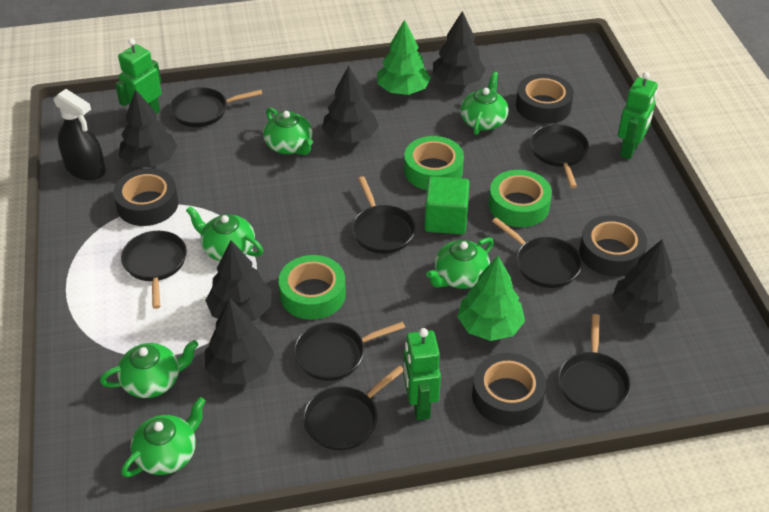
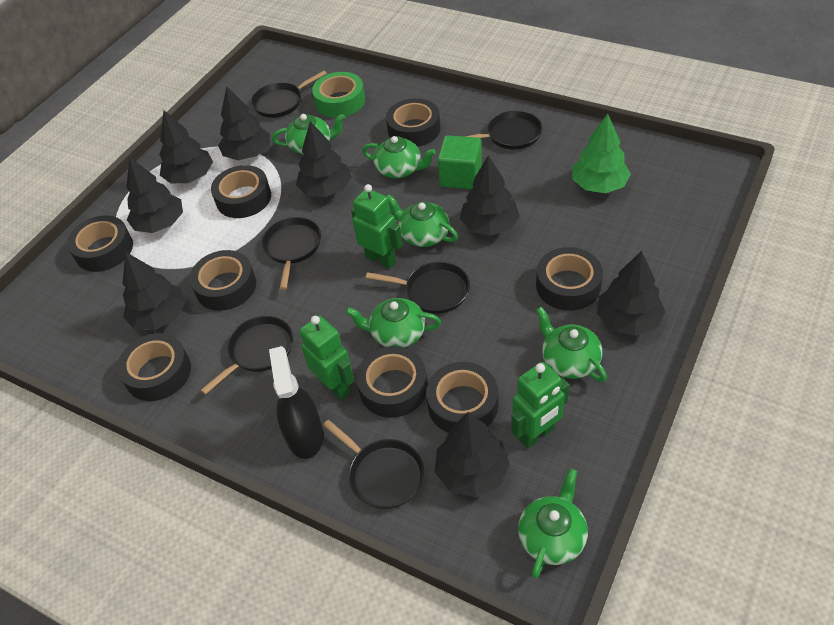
black pan: 8 -> 6
black tape: 4 -> 8
black tree: 6 -> 8
green tape: 3 -> 1
green tree: 2 -> 1

